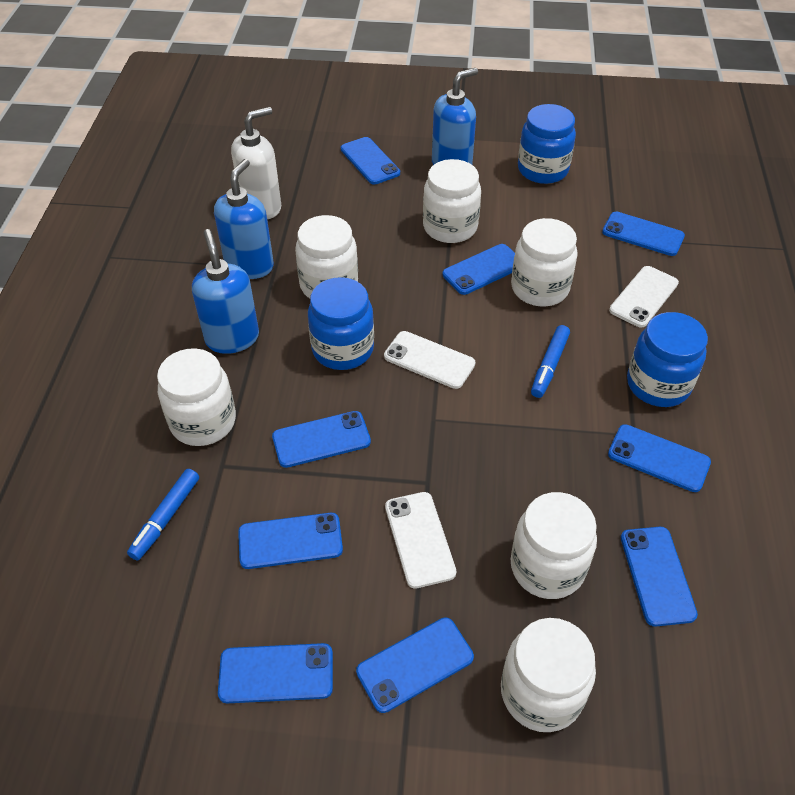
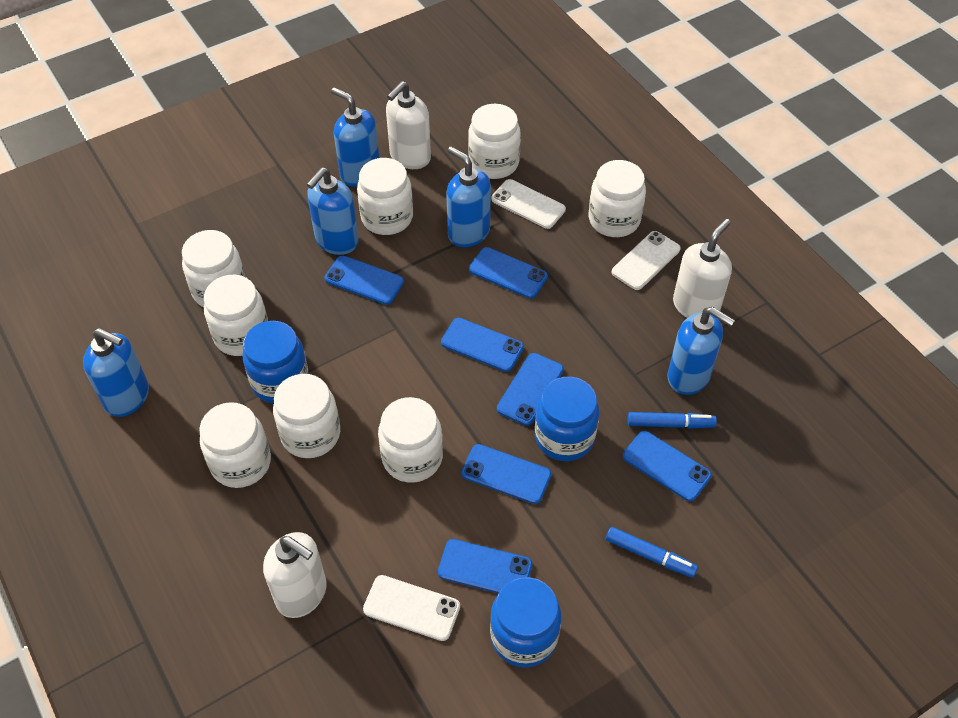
blue phone: 9 -> 7
blue soap dispenser: 3 -> 5
white jar: 6 -> 8
white soap dispenser: 1 -> 3

